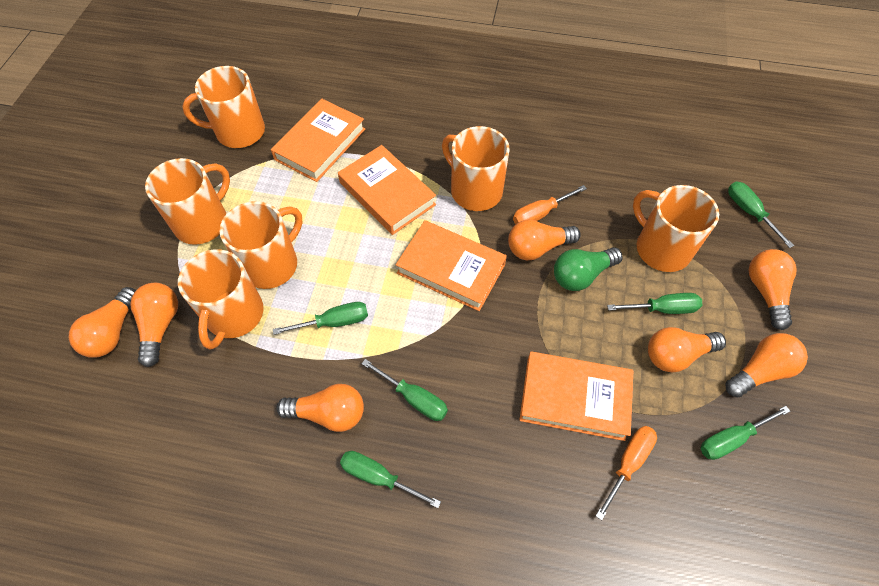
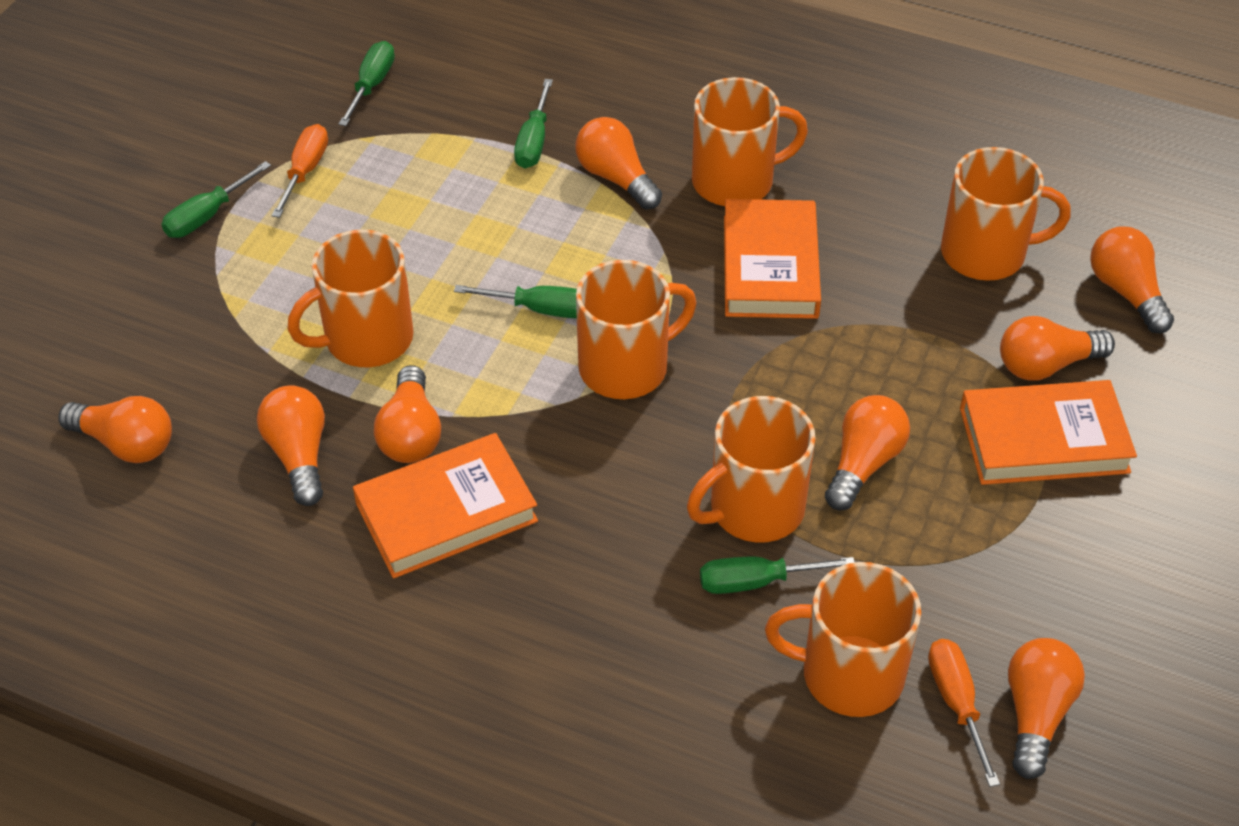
green light bulb: 1 -> 0
green screwdriver: 6 -> 5
orange book: 4 -> 3
orange light bulb: 7 -> 8

